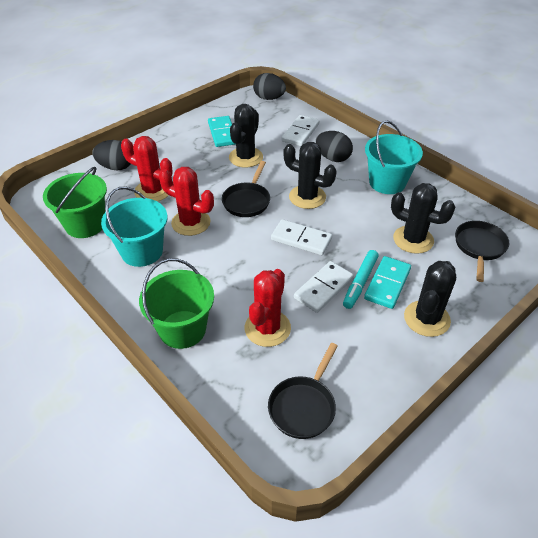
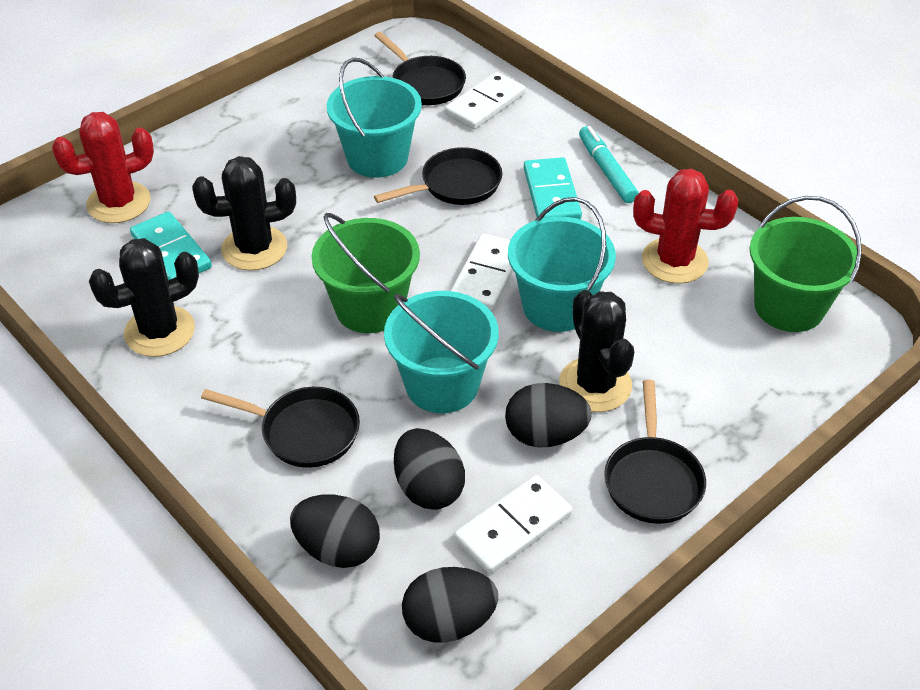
black cactus: 4 -> 3
black egg: 3 -> 4
black pan: 3 -> 4
red cactus: 3 -> 2
turquoise bucket: 2 -> 3

